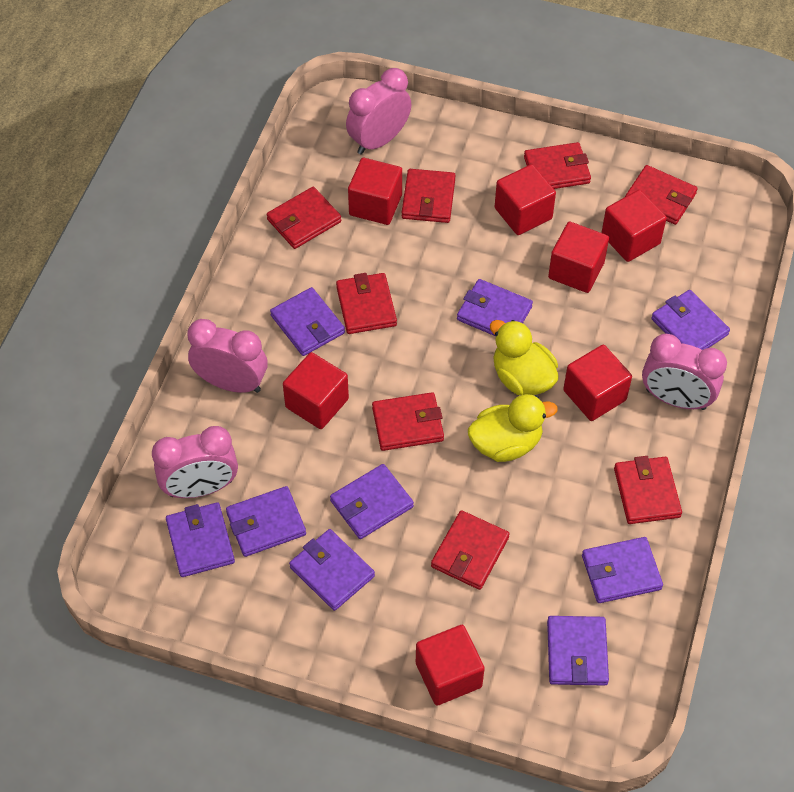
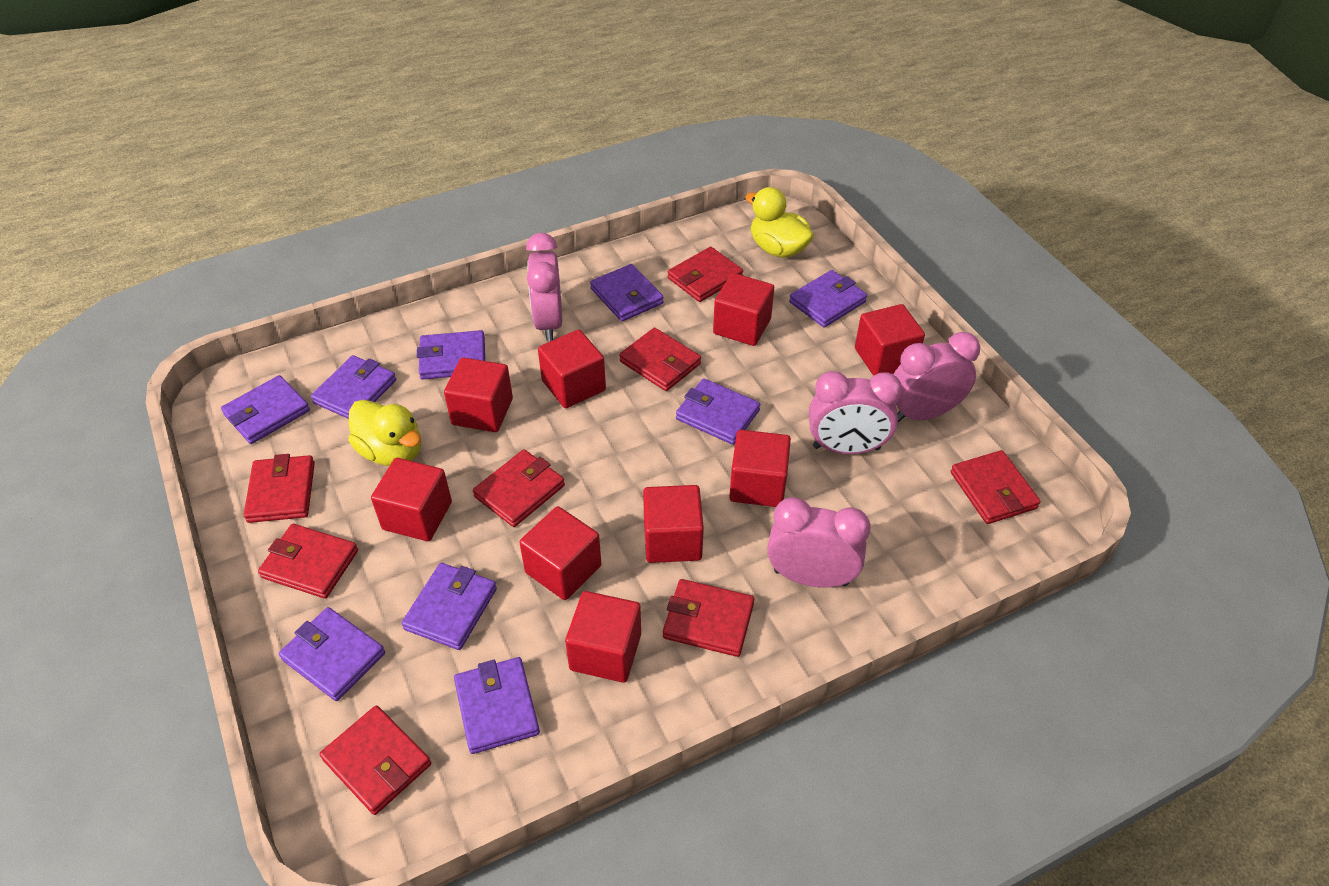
red cube: 7 -> 9

